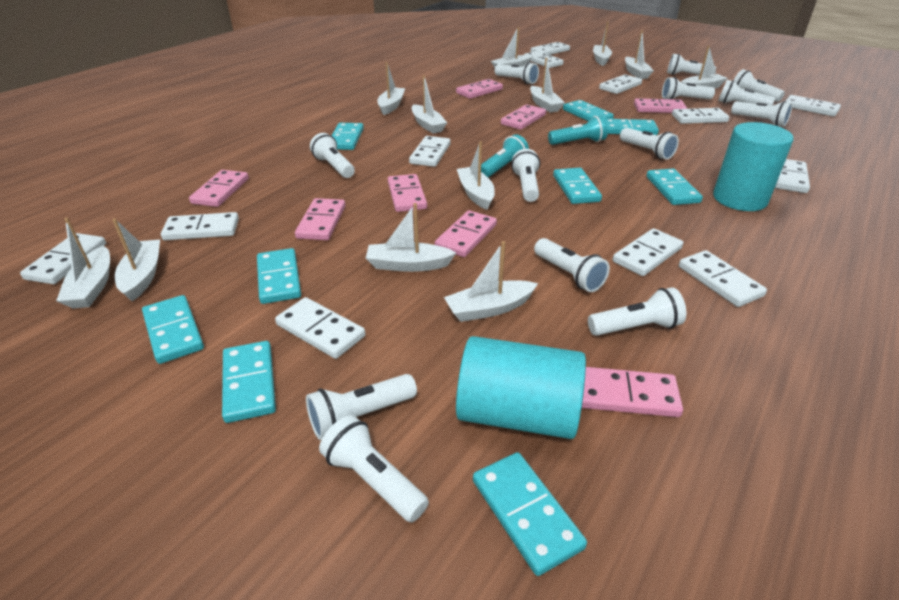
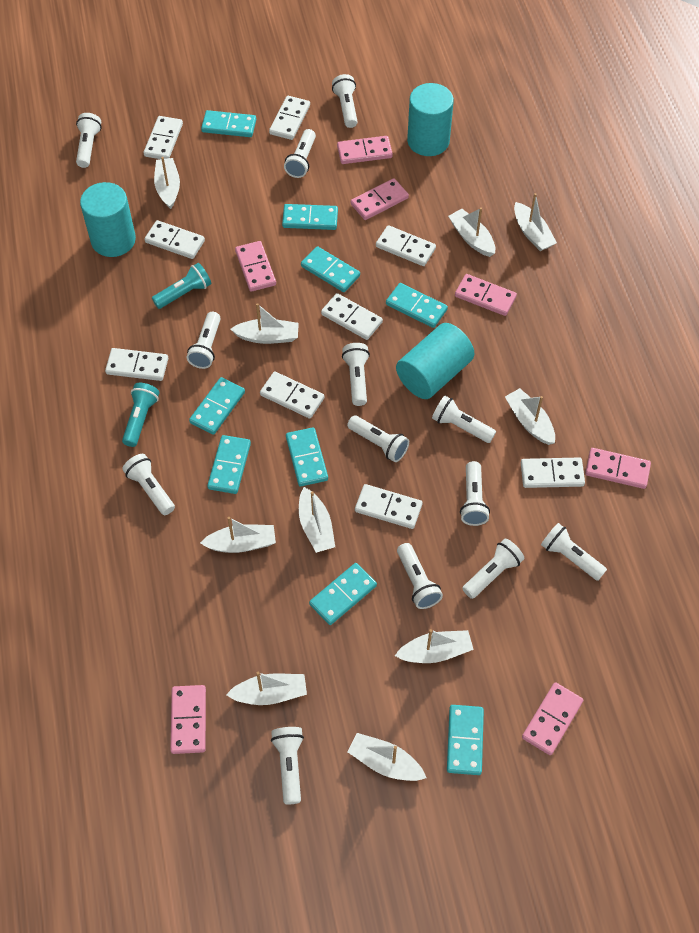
pink domino: 8 -> 7
turquoise cylinder: 2 -> 3
white boat: 12 -> 10
white domino: 12 -> 9

